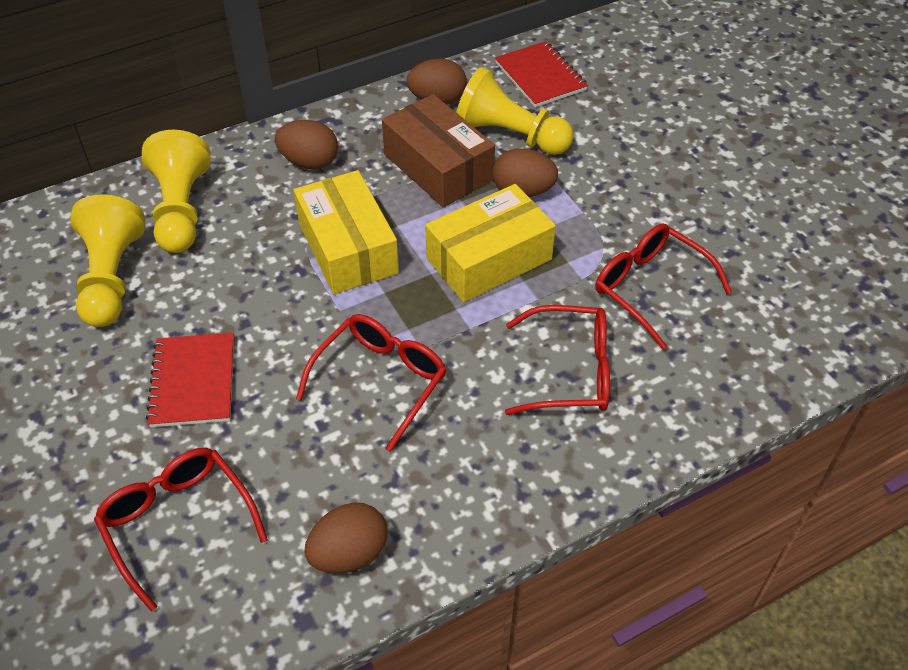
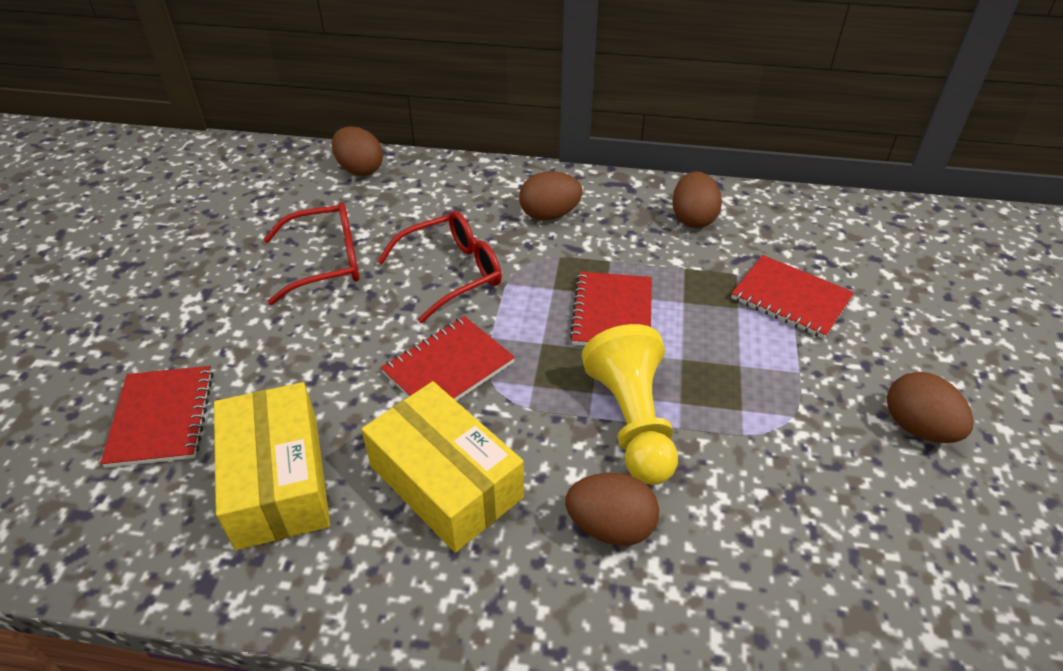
brown box: 1 -> 0
brown egg: 4 -> 5
red glasses: 4 -> 2
red notebook: 2 -> 4
yellow pawn: 3 -> 1

